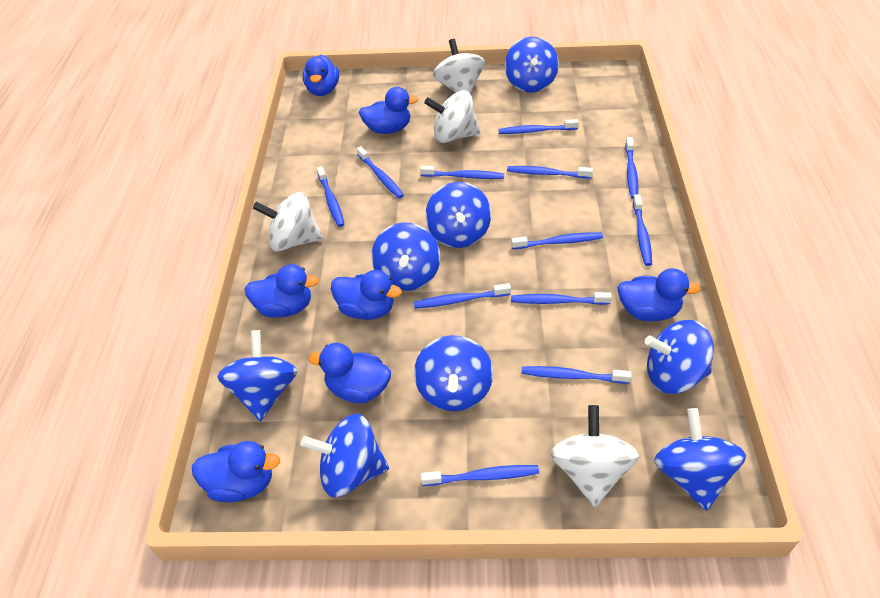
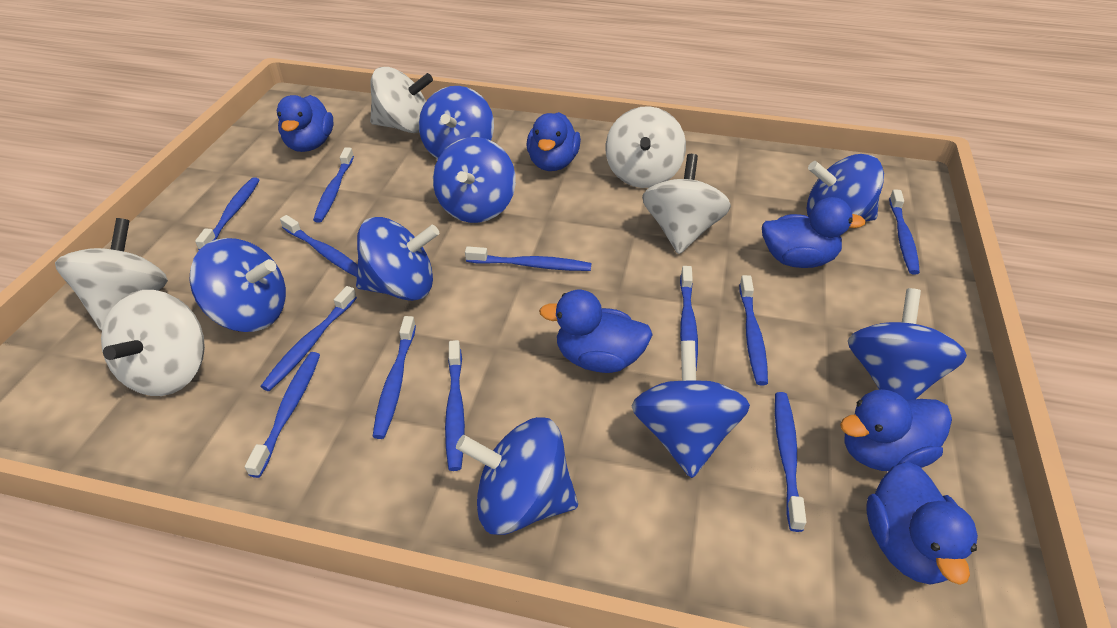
blue duck: 7 -> 6
white spinning top: 4 -> 5

